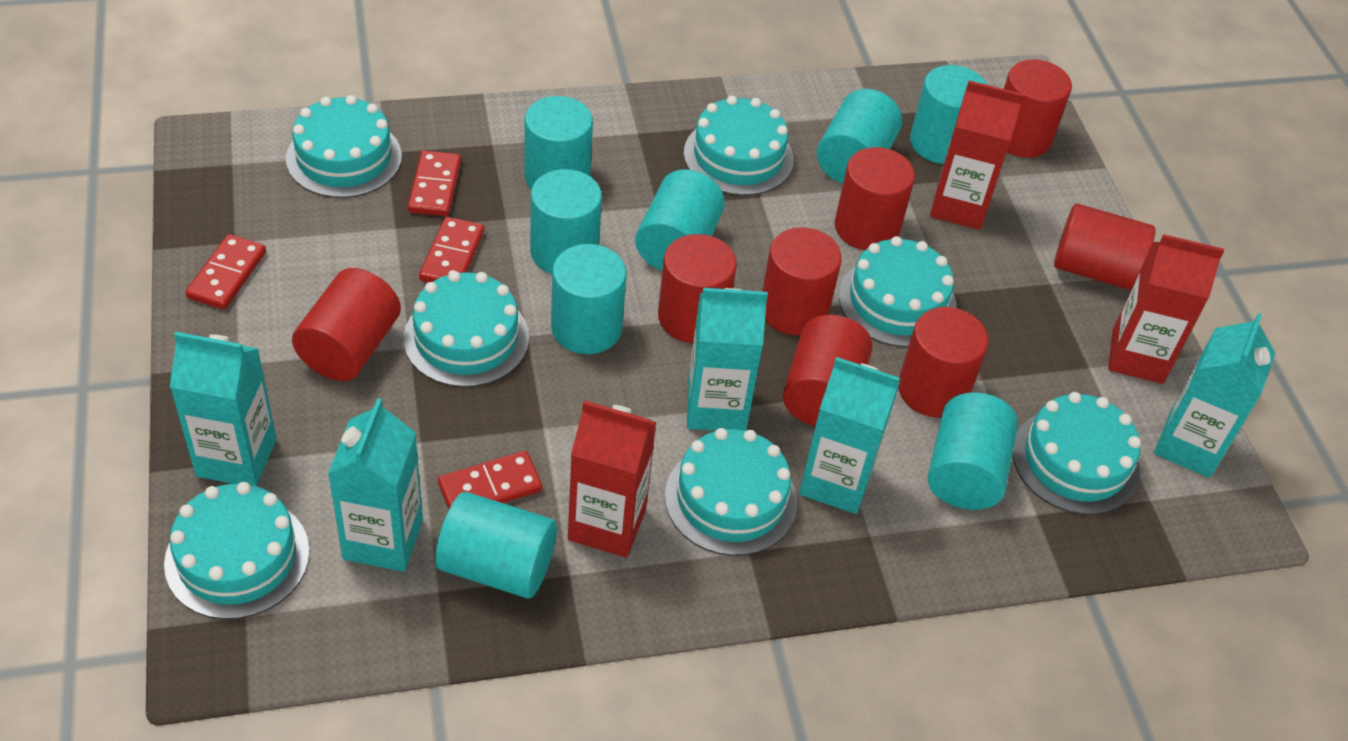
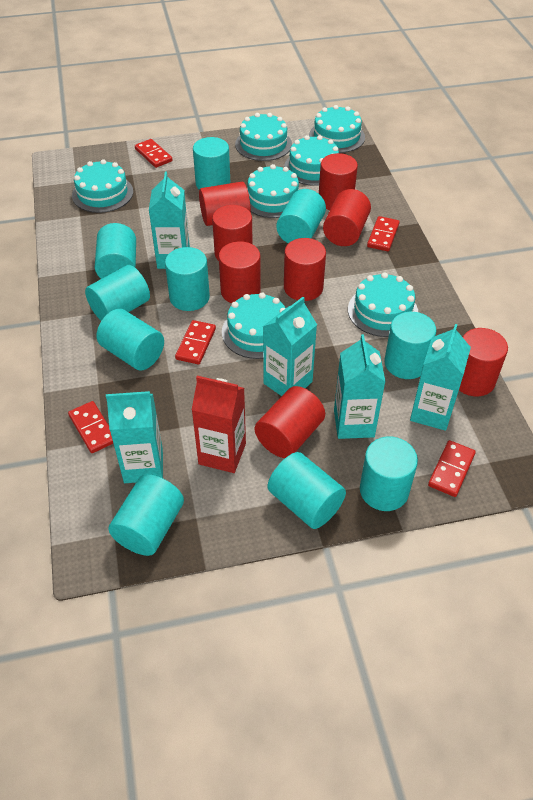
red carton: 3 -> 1
red domino: 4 -> 5
turquoise cylinder: 8 -> 10

